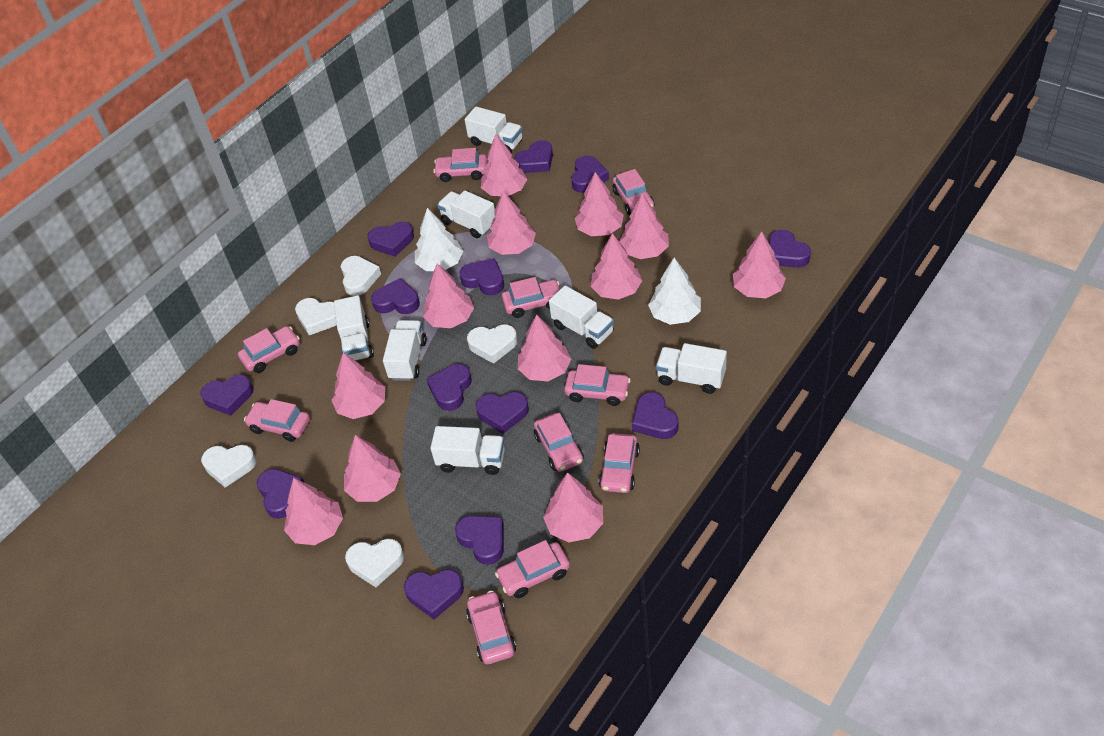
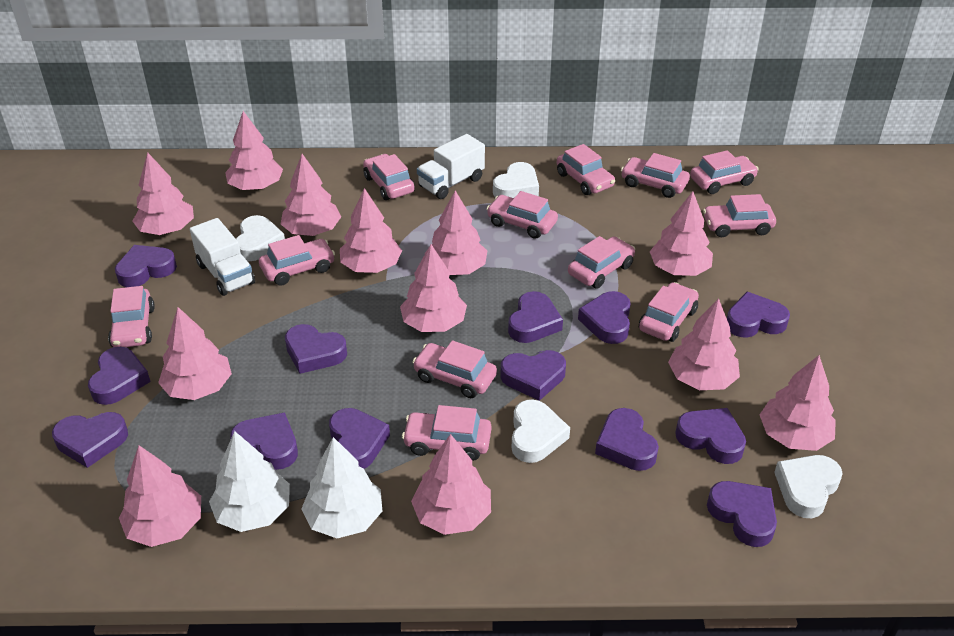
pink car: 10 -> 12
white heart: 5 -> 4
white truck: 7 -> 2

